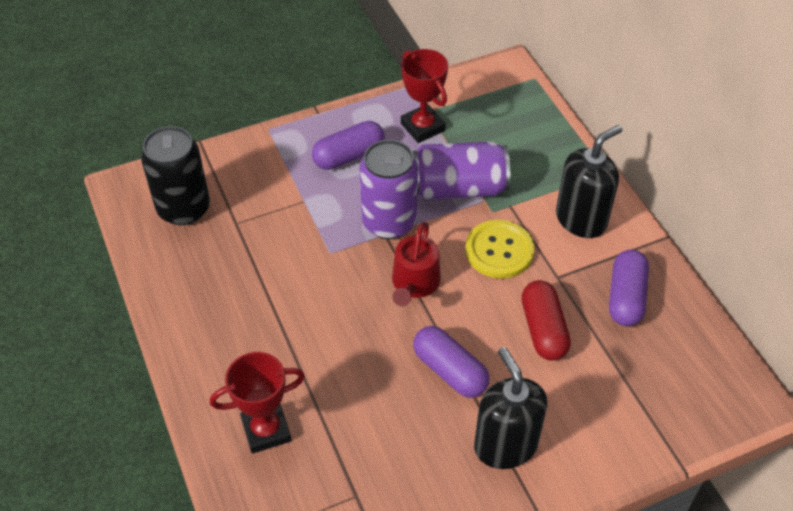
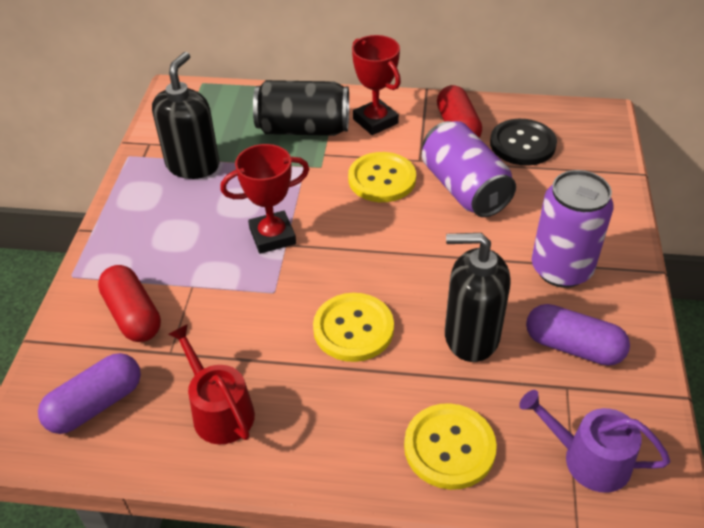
black button: 0 -> 1
purple capsule: 3 -> 2
purple watering can: 0 -> 1
red capsule: 1 -> 2
yellow button: 1 -> 3

